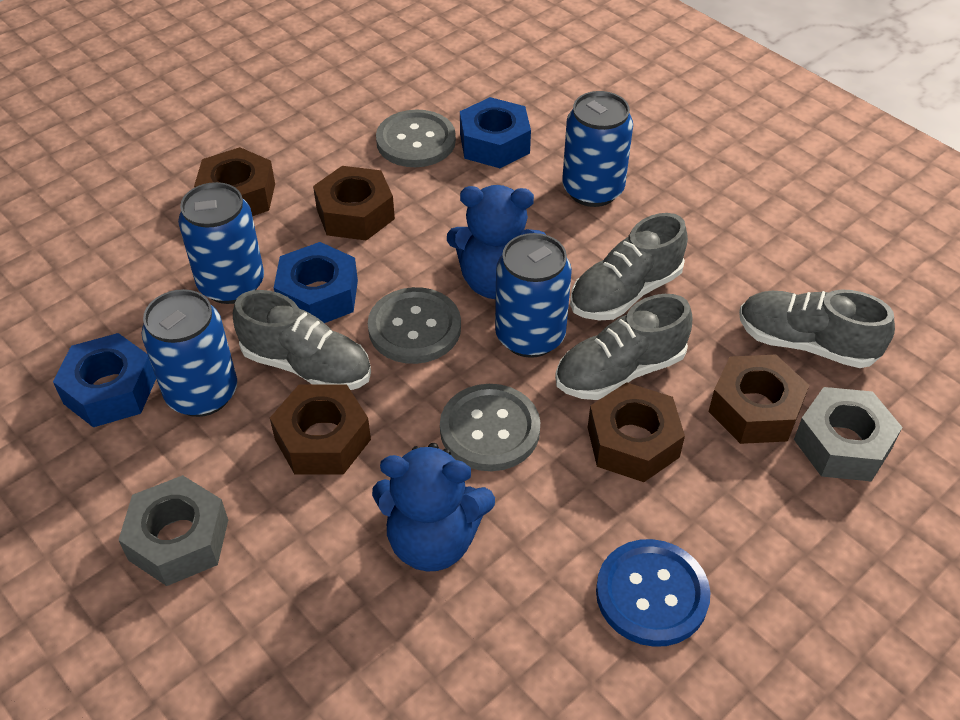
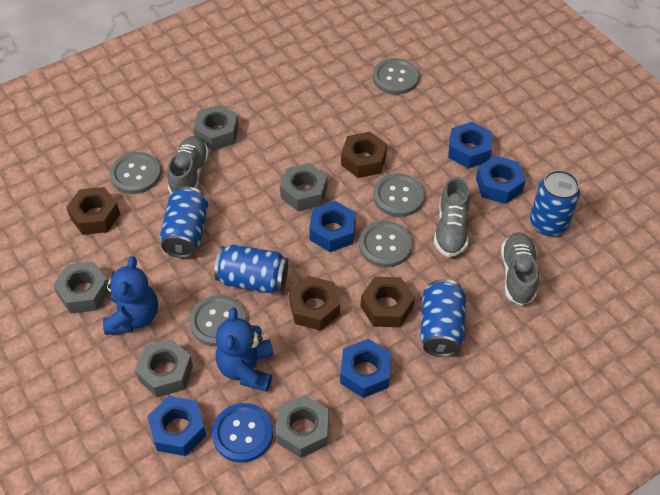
blue nut: 3 -> 5
brown nut: 5 -> 4
grey button: 3 -> 5
grey nut: 2 -> 5
grey shoe: 4 -> 3

